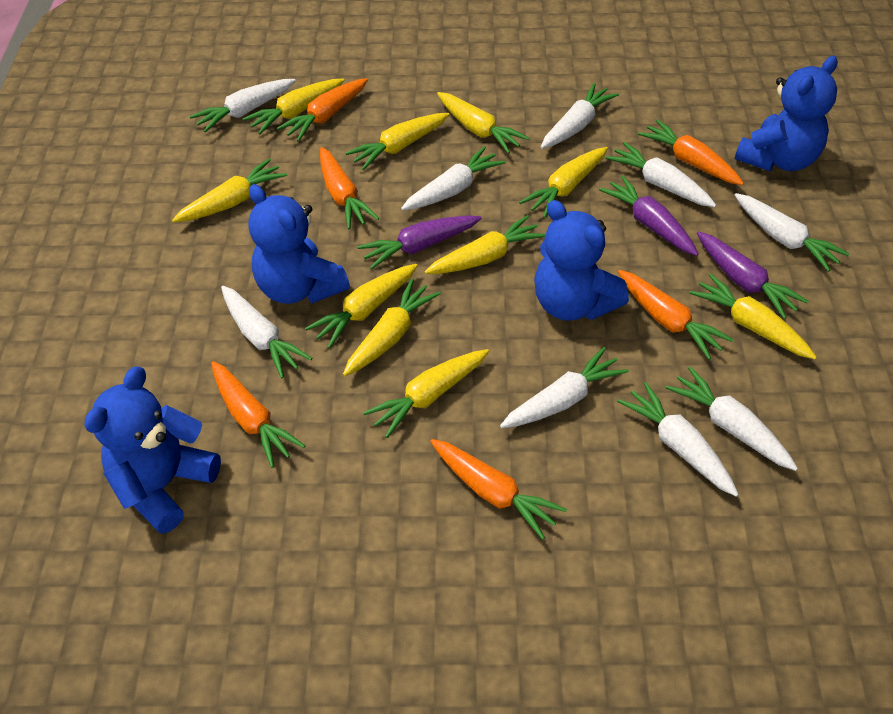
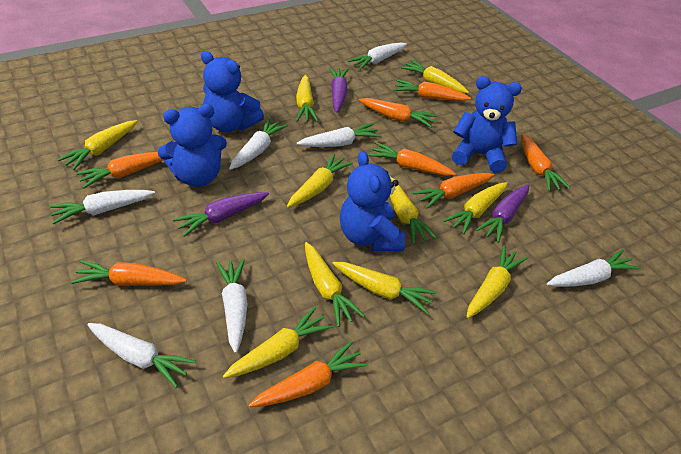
orange carrot: 6 -> 8
white carrot: 9 -> 7

